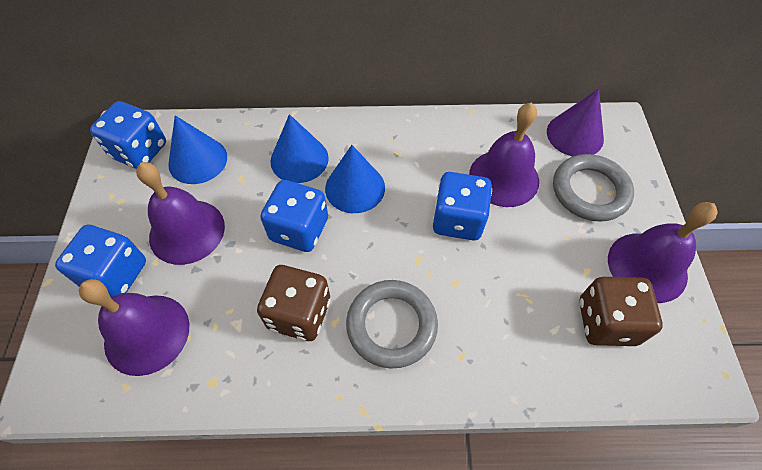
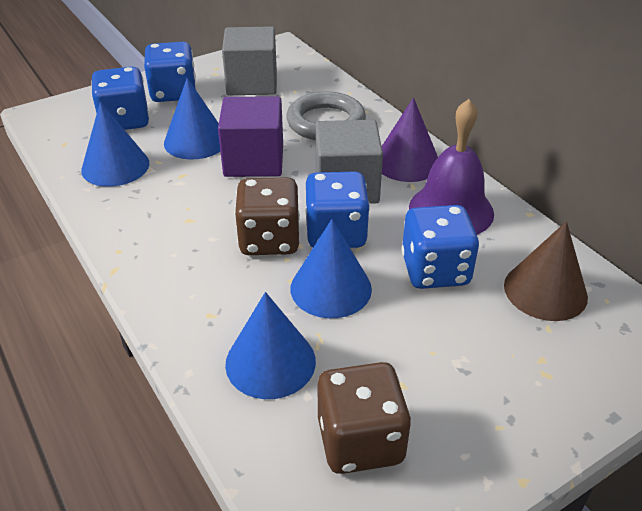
blue cone: 3 -> 4
brown cone: 0 -> 1
grey cube: 0 -> 2
grey ring: 2 -> 1
purple bell: 4 -> 1
purple cube: 0 -> 1

